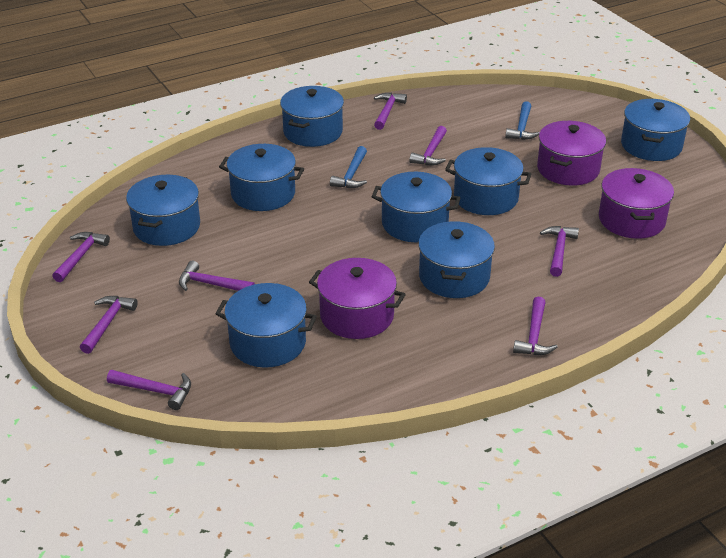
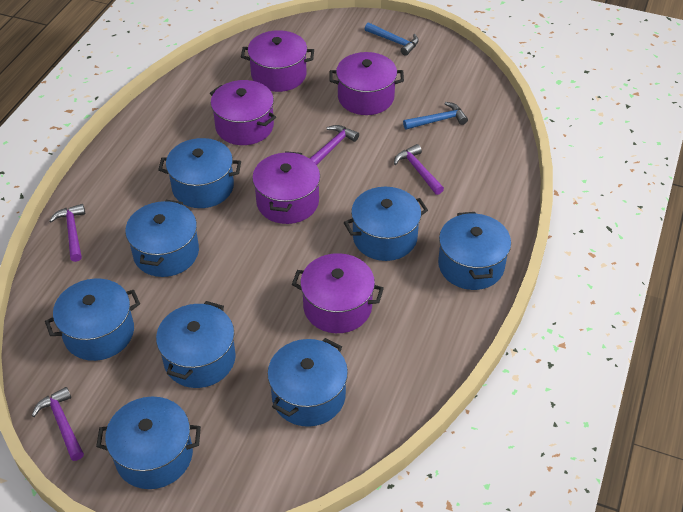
purple hammer: 8 -> 4
purple pot: 3 -> 5

